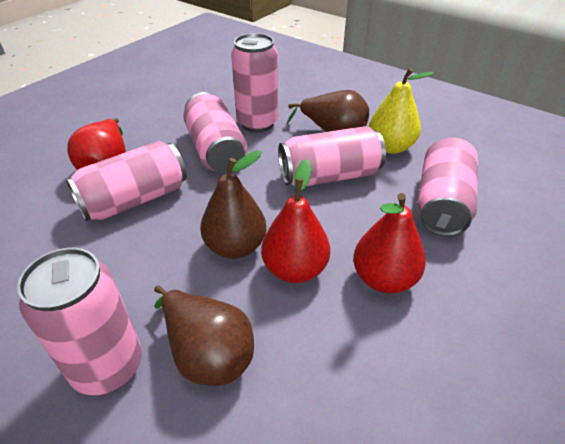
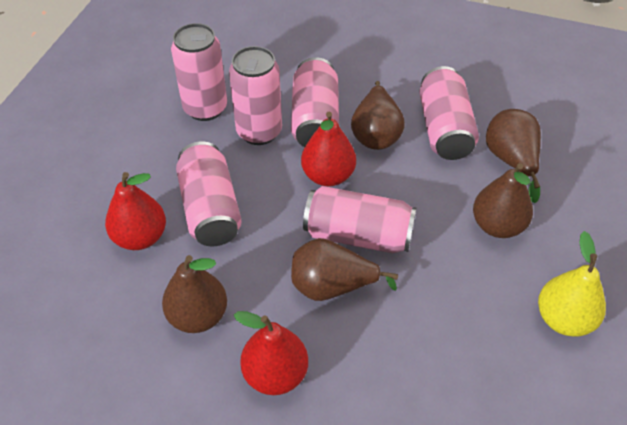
brown pear: 3 -> 5

